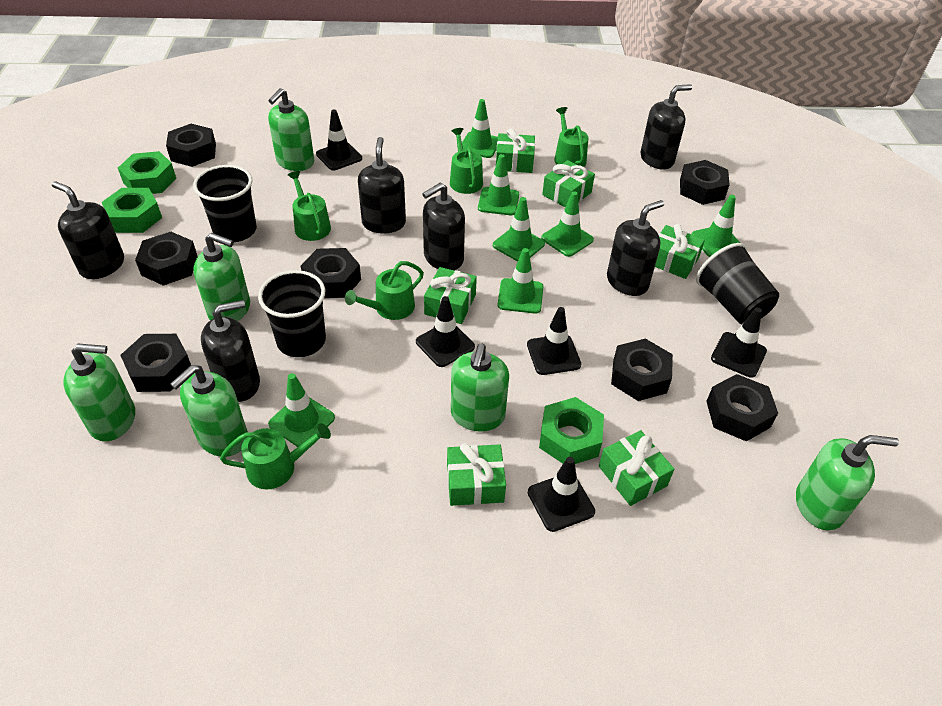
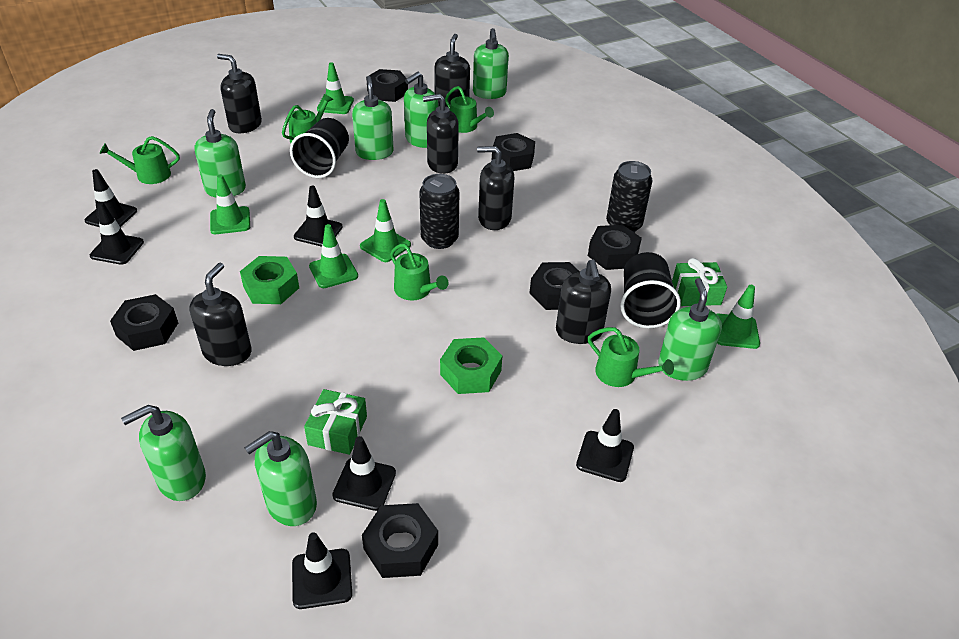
black can: 0 -> 2
black cup: 3 -> 2
black nut: 7 -> 6
black traffic cone: 5 -> 6
green gift: 6 -> 2
green nut: 3 -> 2
green soap dispenser: 6 -> 7
green traffic cone: 7 -> 5

